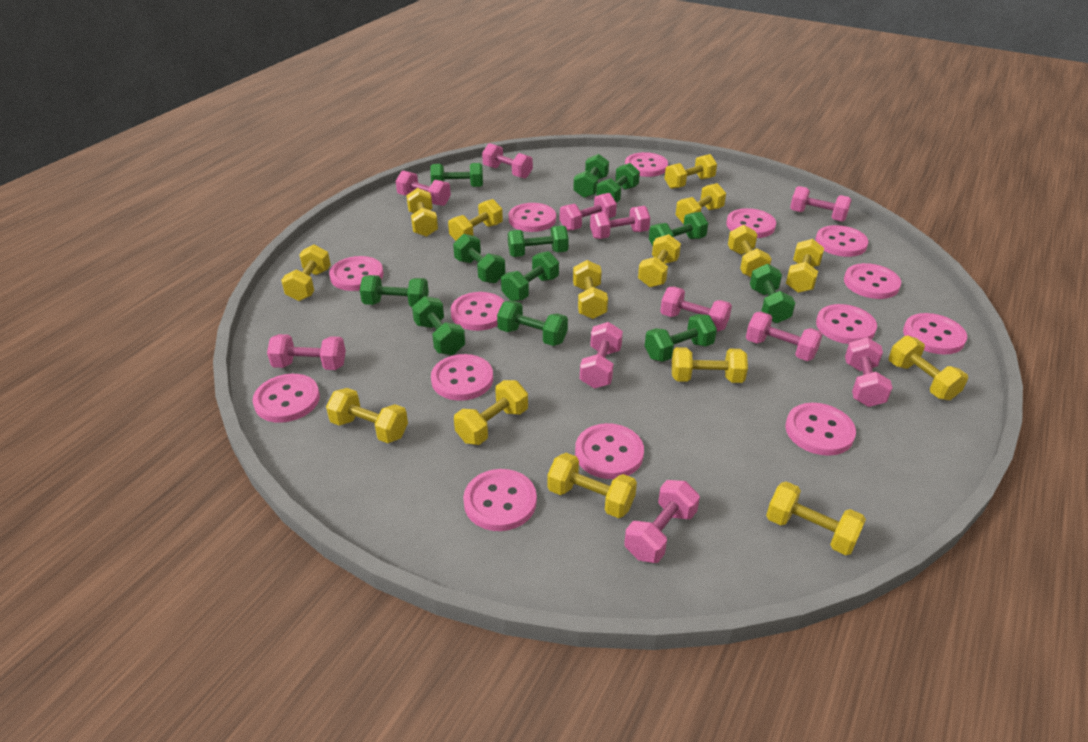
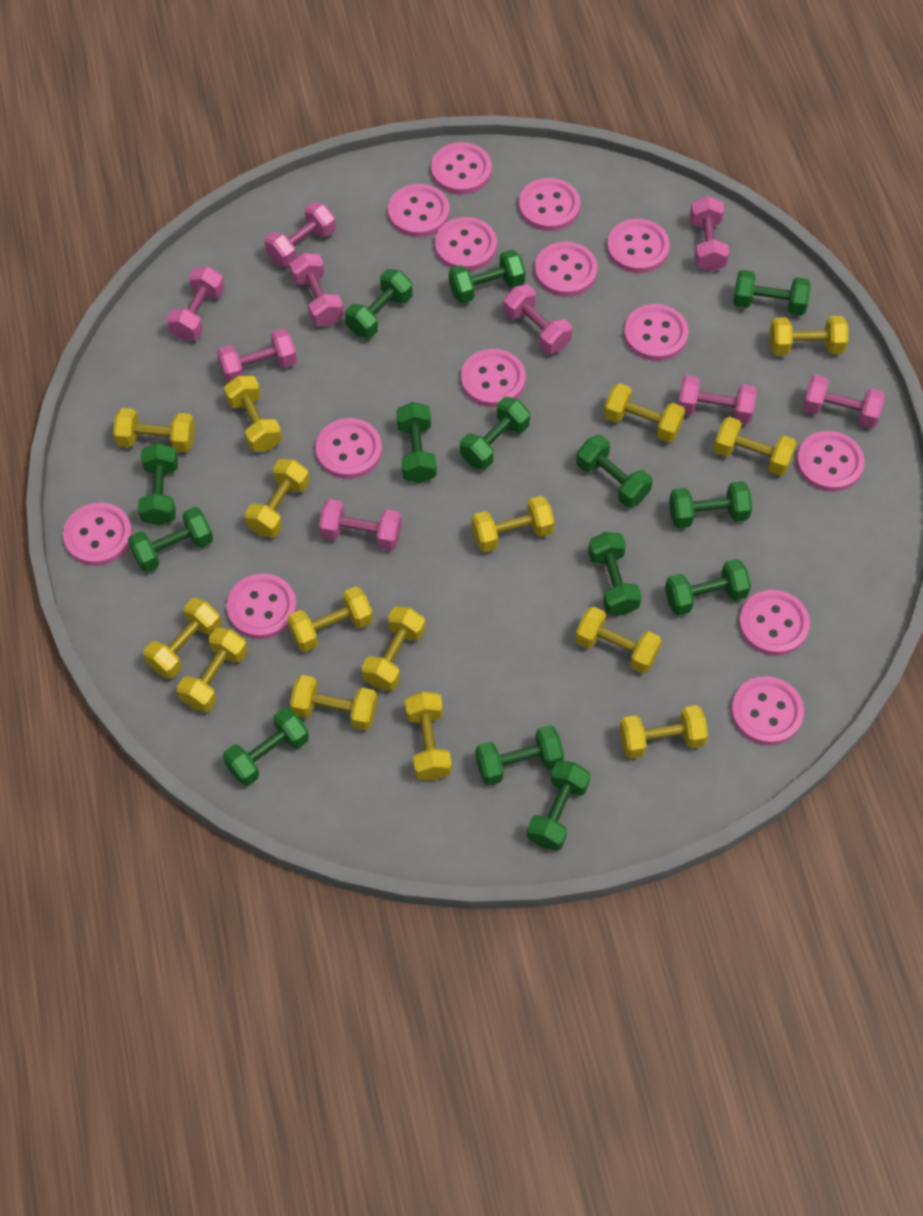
green dumbbell: 12 -> 14
pink dumbbell: 11 -> 9

